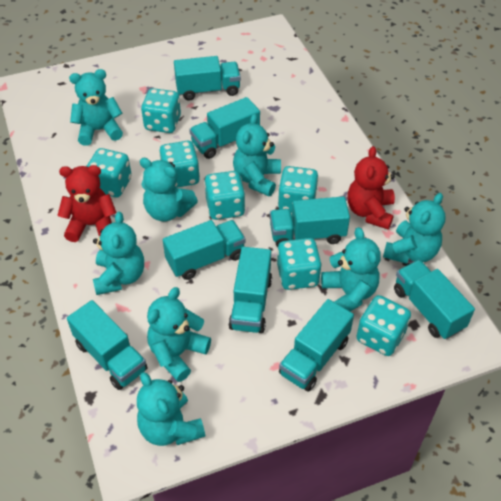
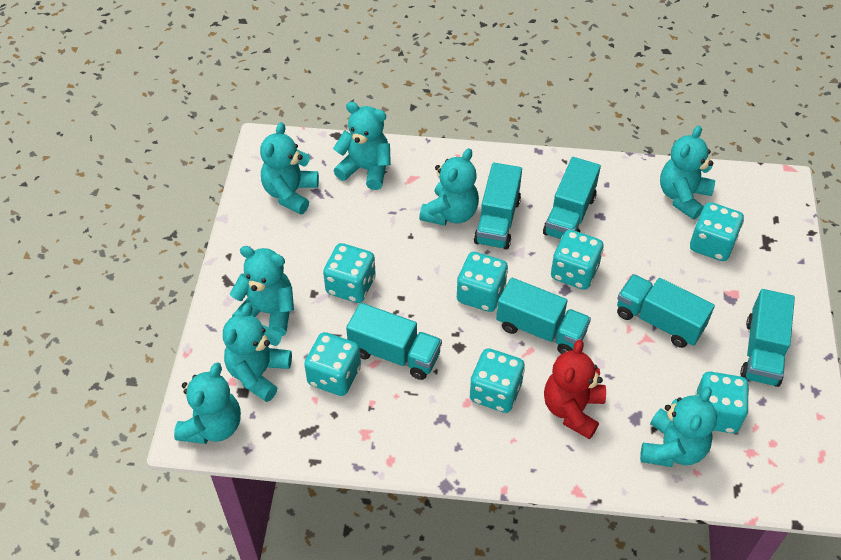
red teddy bear: 2 -> 1
turquoise truck: 8 -> 6

